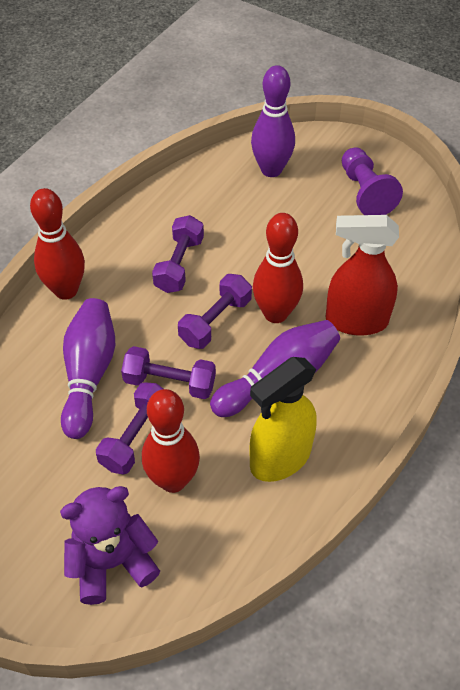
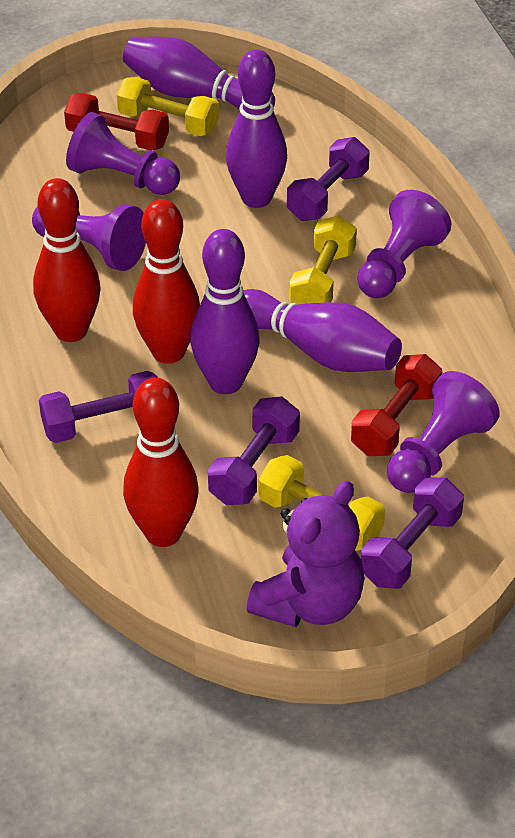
purple bowling pin: 3 -> 4
purple pawn: 1 -> 4
red dumbbell: 0 -> 2
red spray bottle: 1 -> 0
yellow dumbbell: 0 -> 3
yellow spray bottle: 1 -> 0

